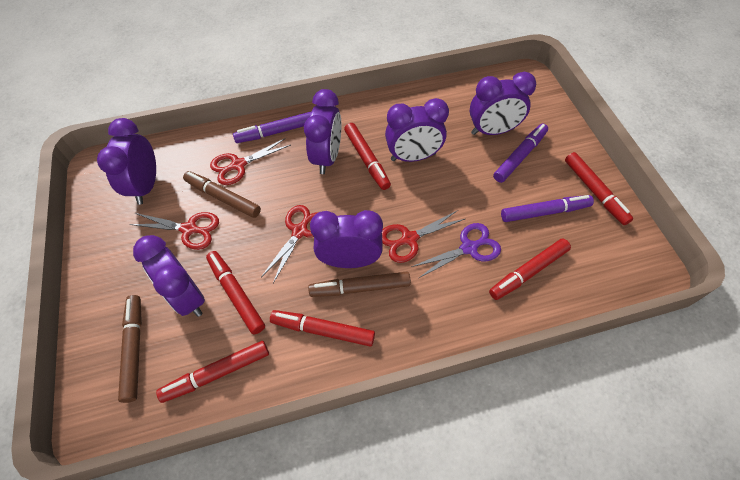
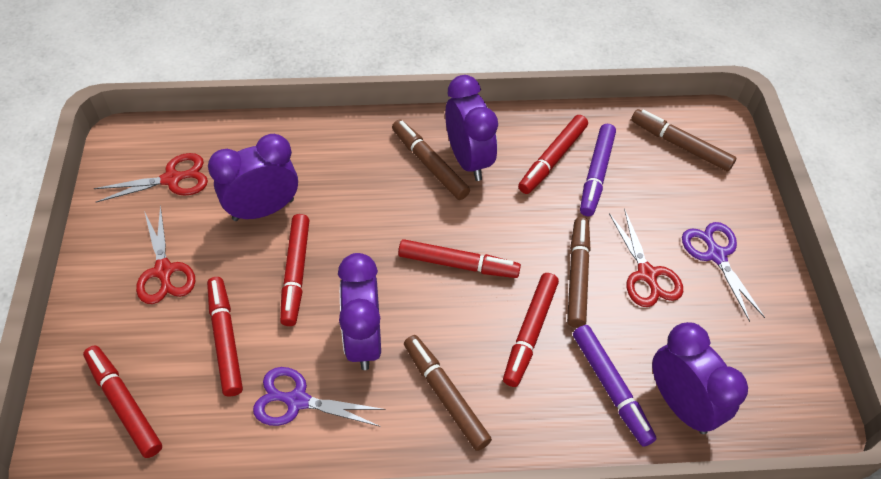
brown marker: 3 -> 4
purple clock: 6 -> 4
purple marker: 3 -> 2
purple scissors: 1 -> 2
red scissors: 4 -> 3

